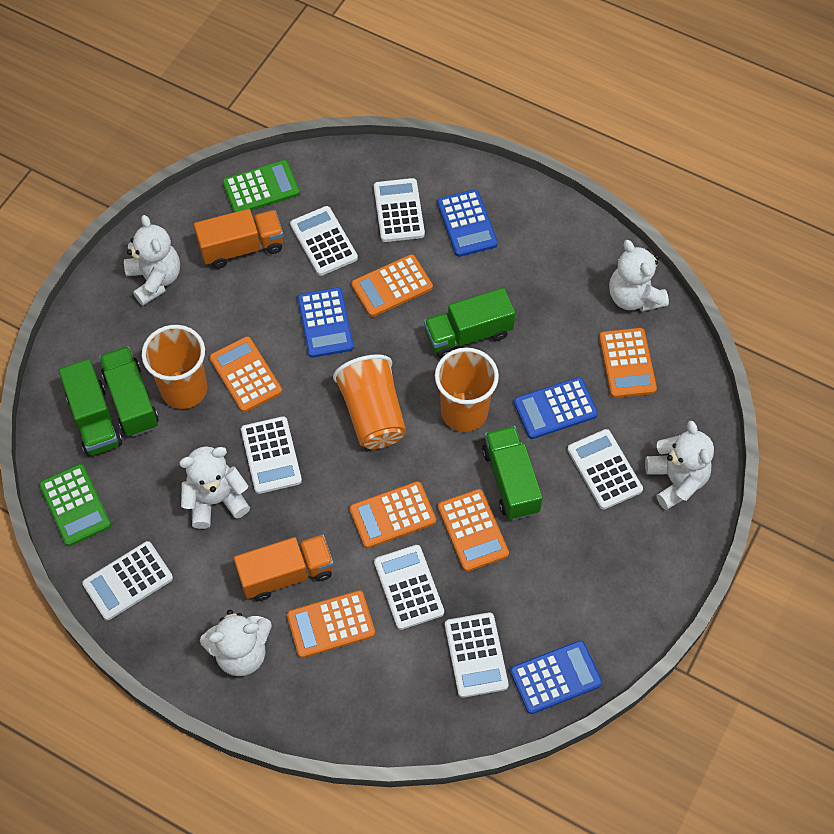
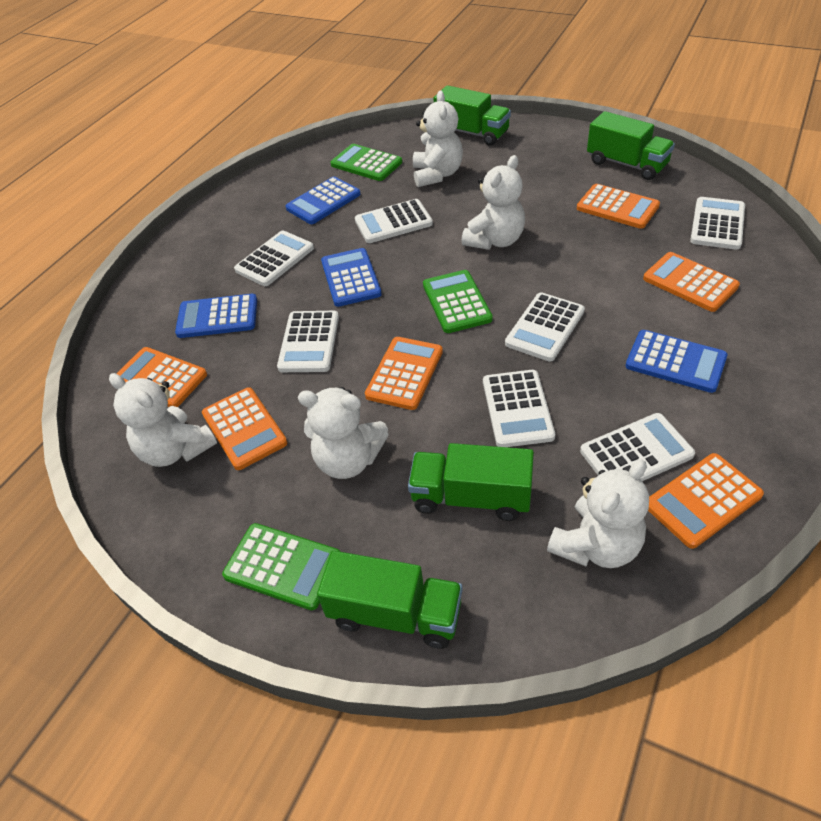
green calculator: 2 -> 3
orange cup: 3 -> 0
orange truck: 2 -> 0

